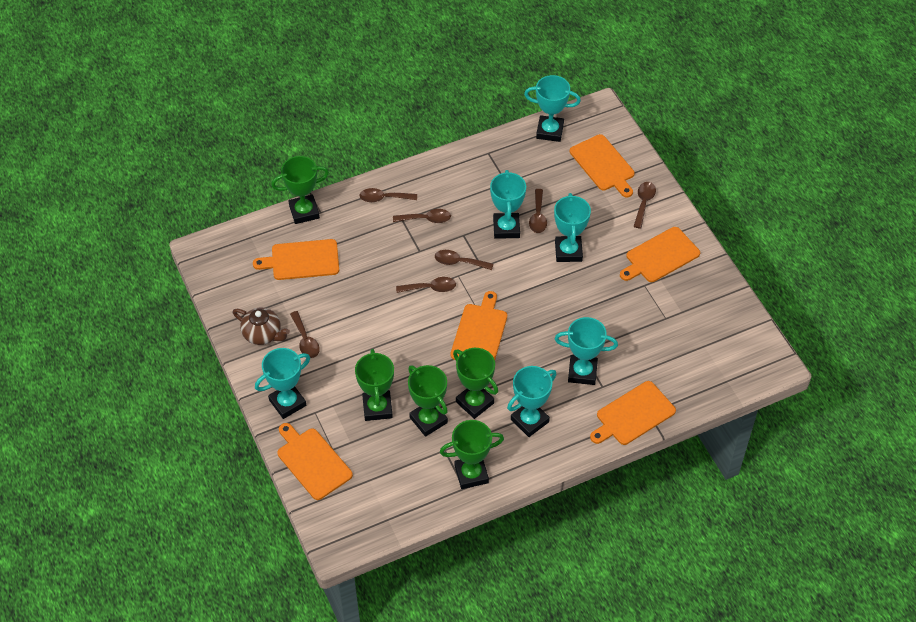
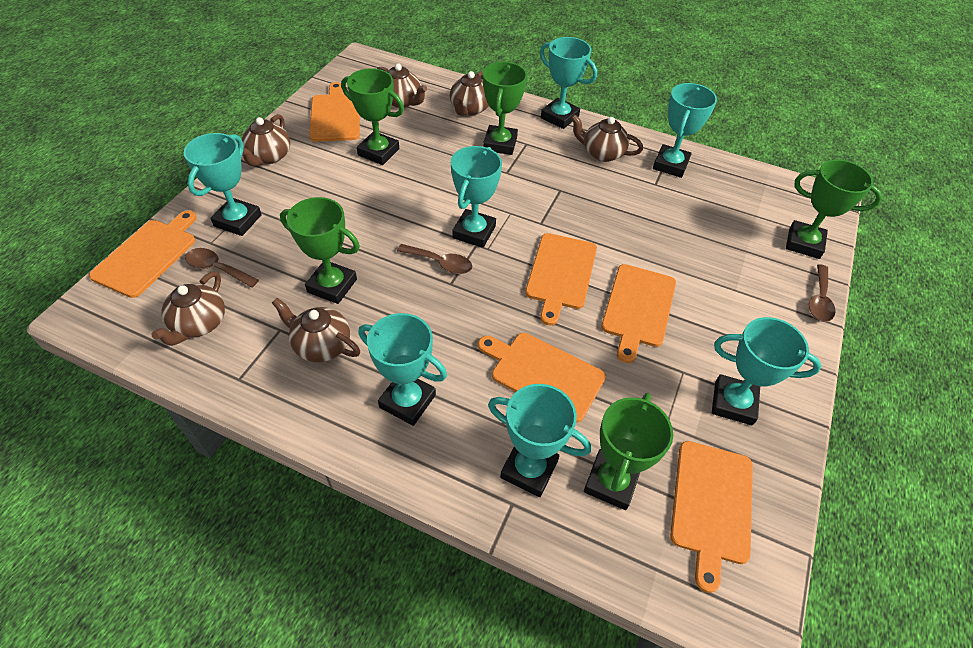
brown spoon: 7 -> 3
brown teapot: 1 -> 6
turquoise trophy: 6 -> 7

